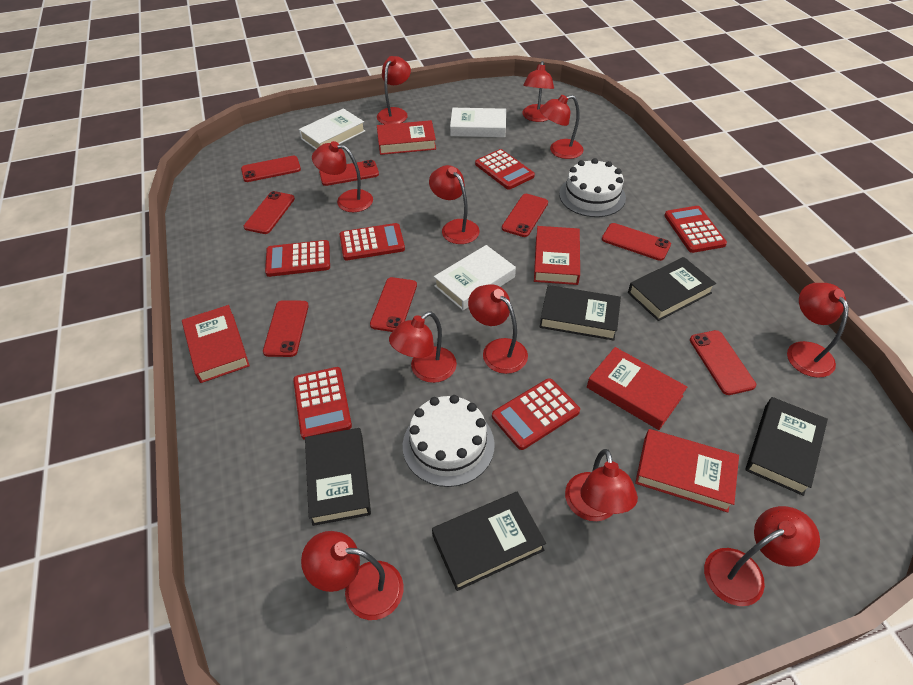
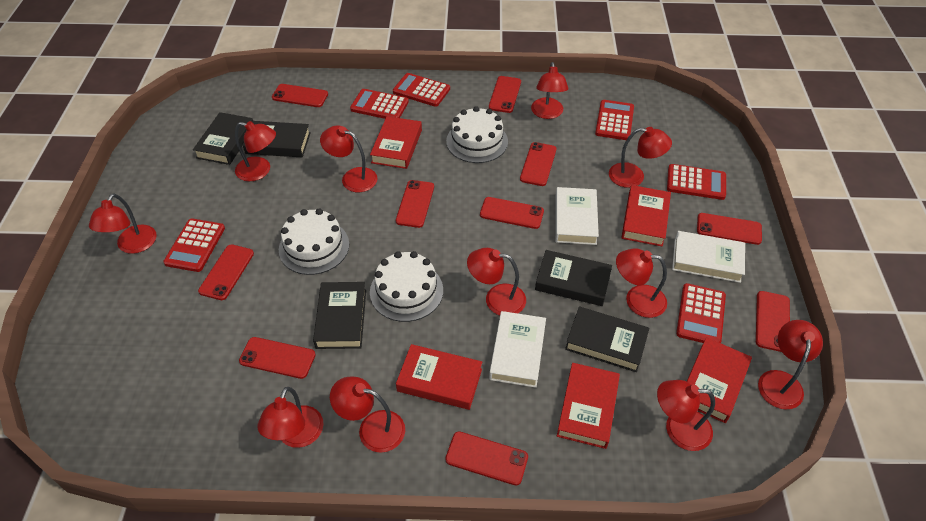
red phone: 8 -> 10
white cake: 2 -> 3

